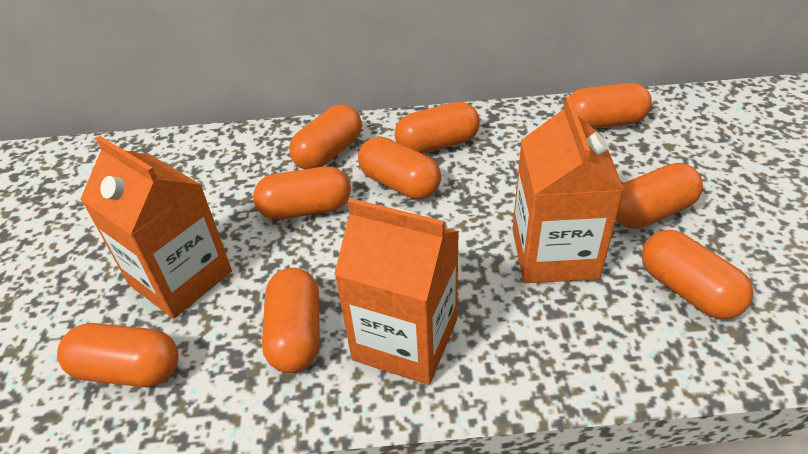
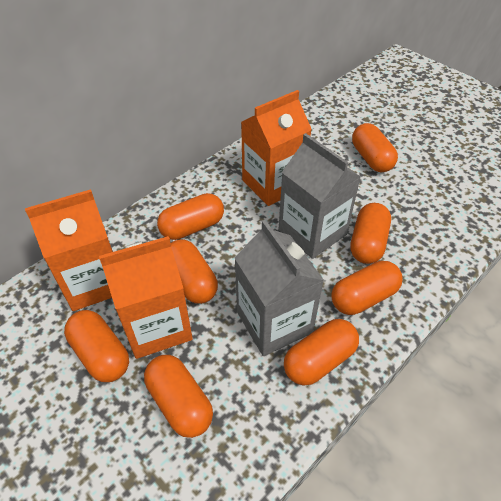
grey carton: 0 -> 2
orange capsule: 9 -> 8

